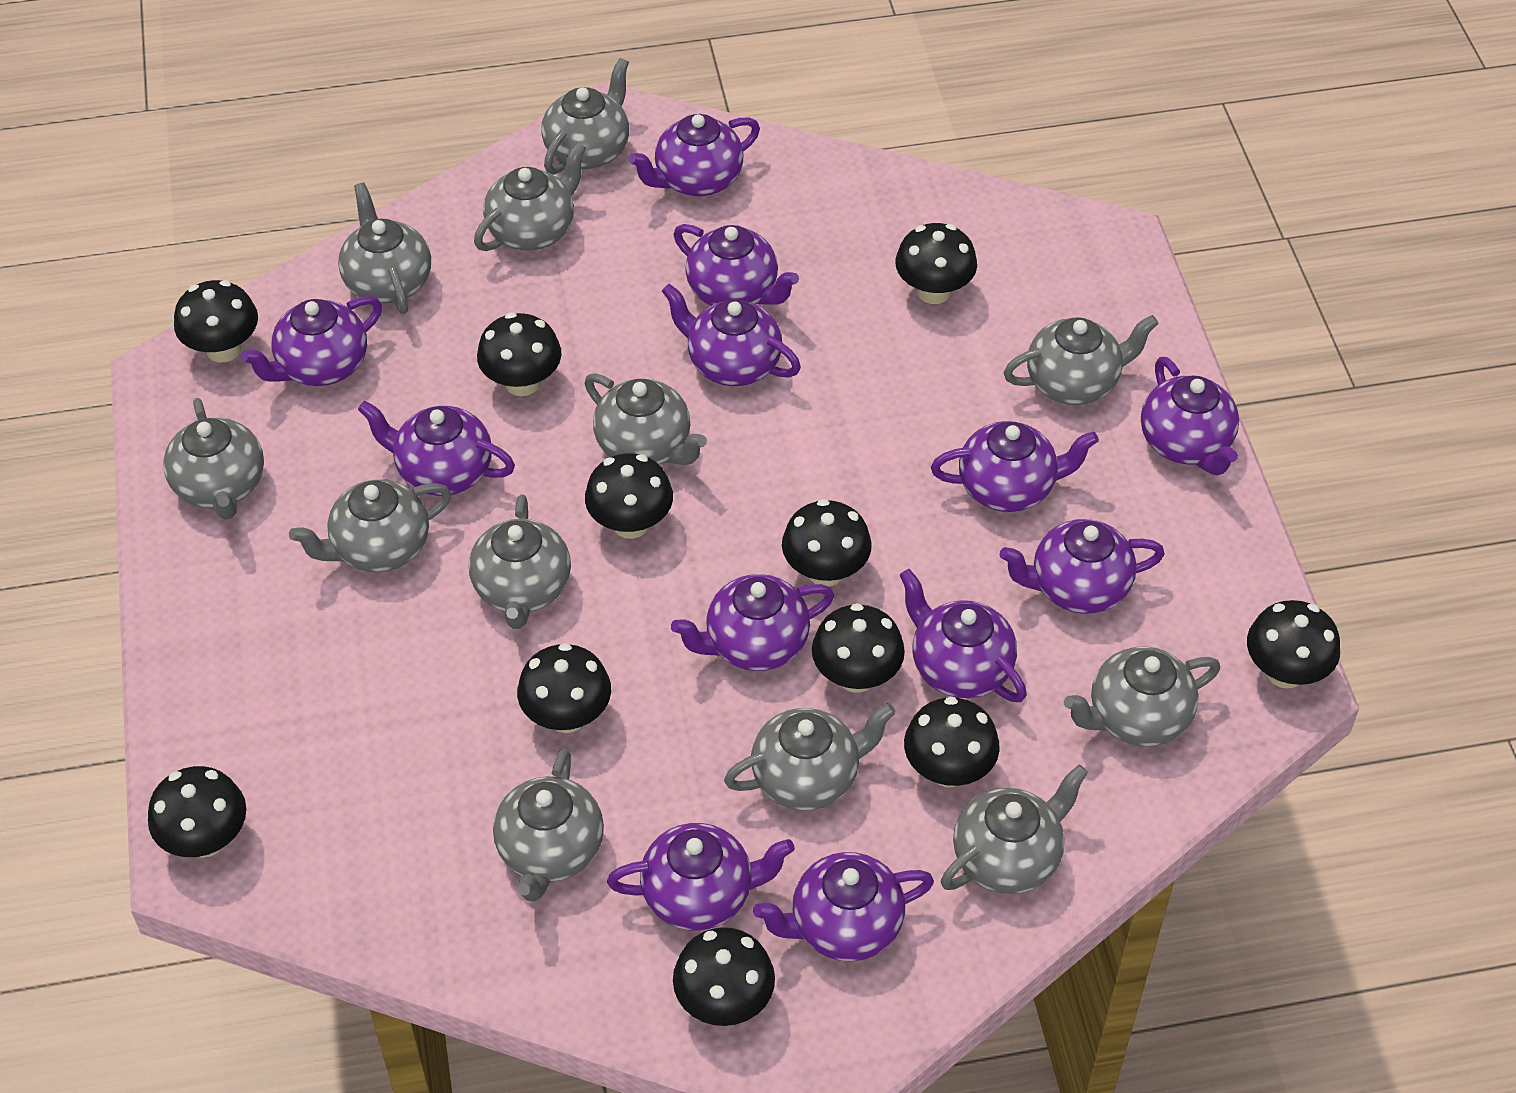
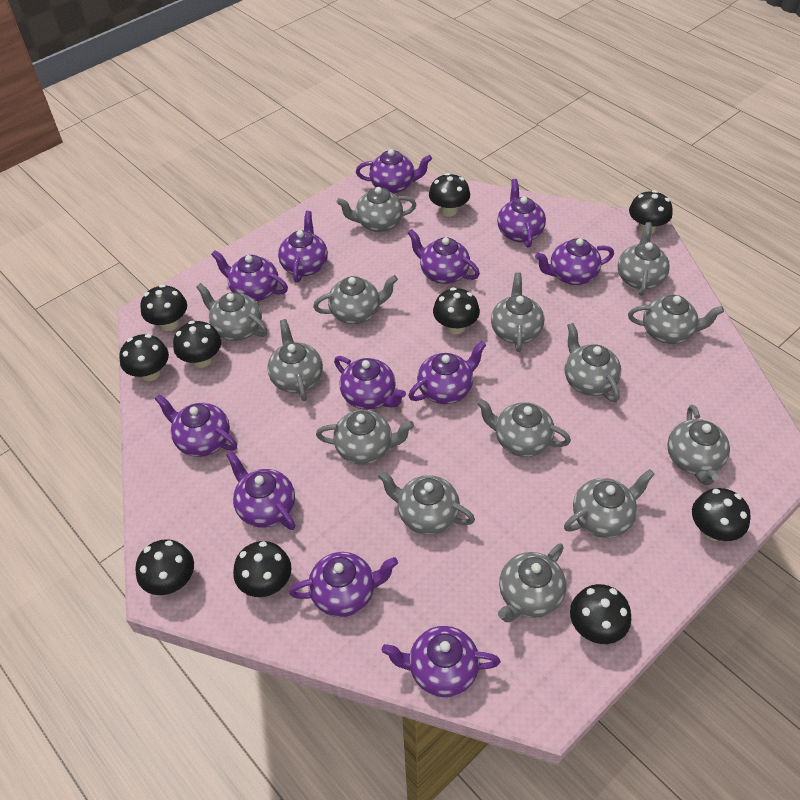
black mushroom: 11 -> 10
grey teapot: 12 -> 14

